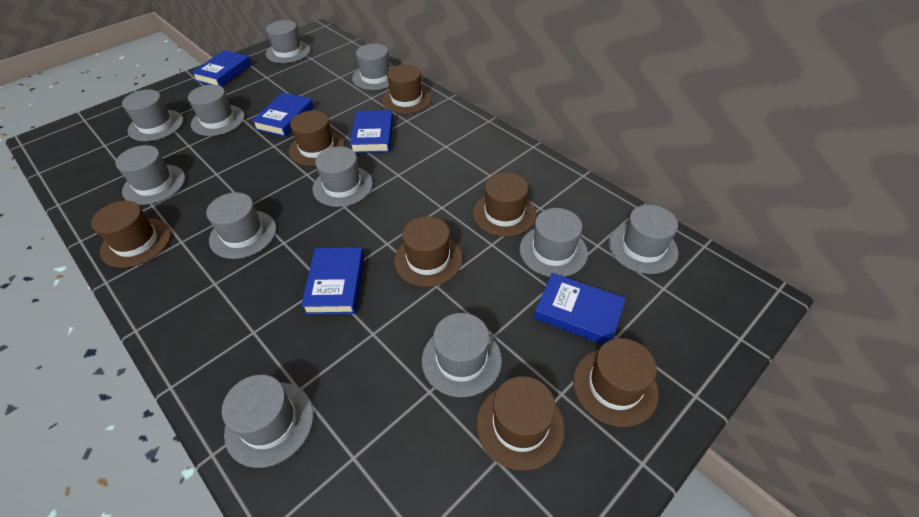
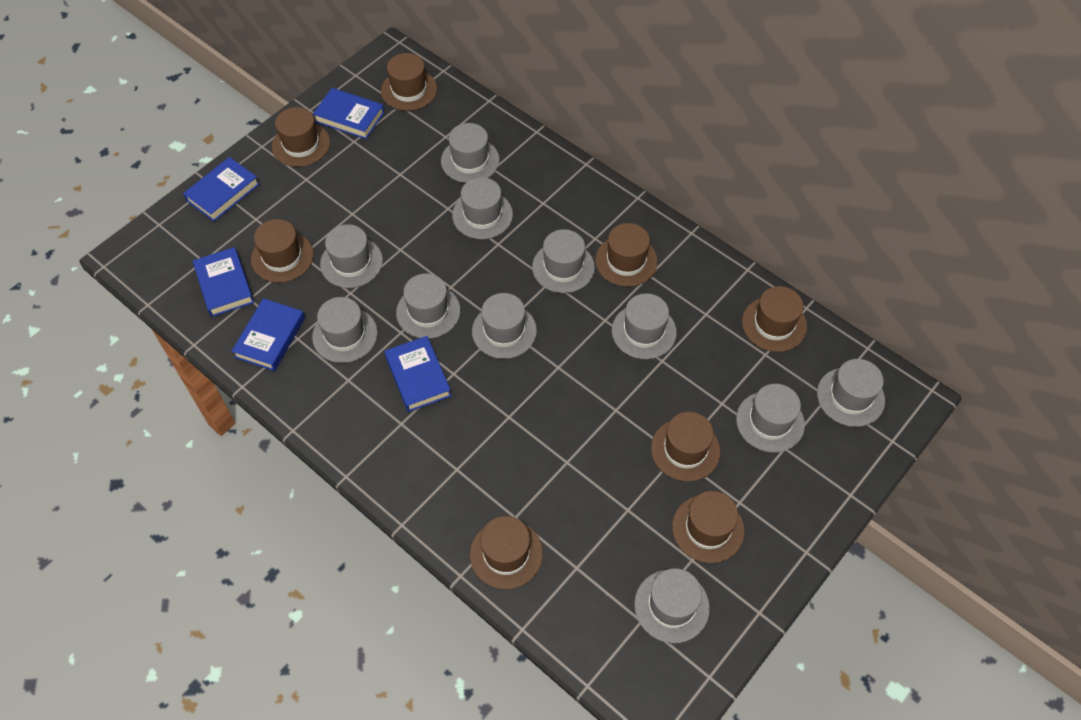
brown hat: 7 -> 8

